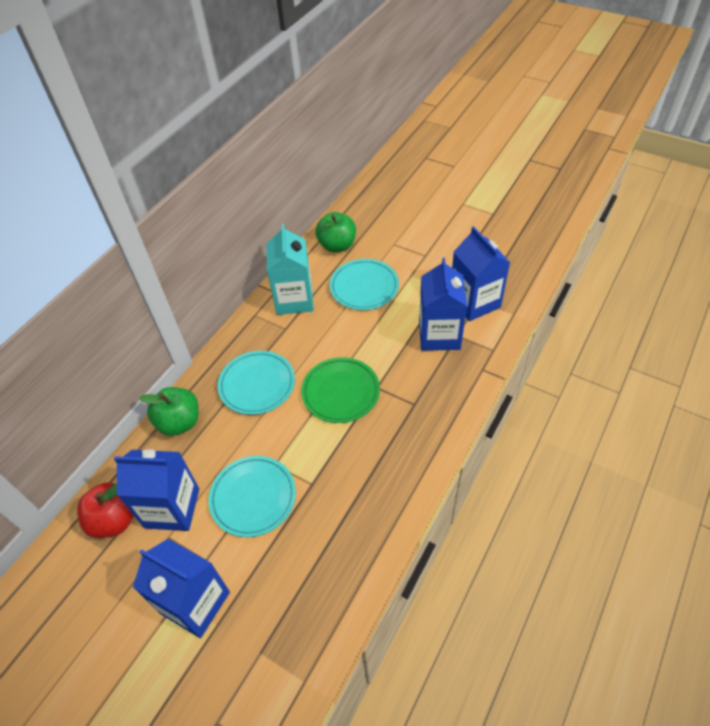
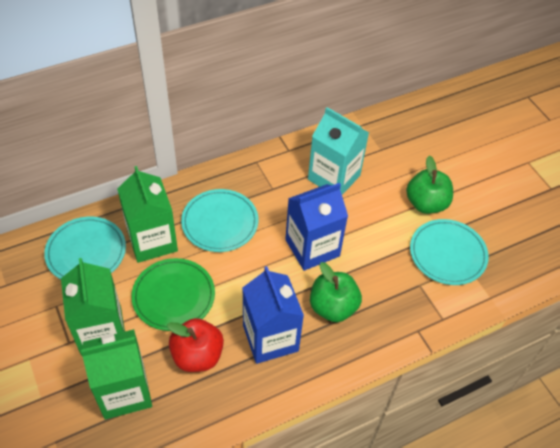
blue carton: 4 -> 2
green carton: 0 -> 3

